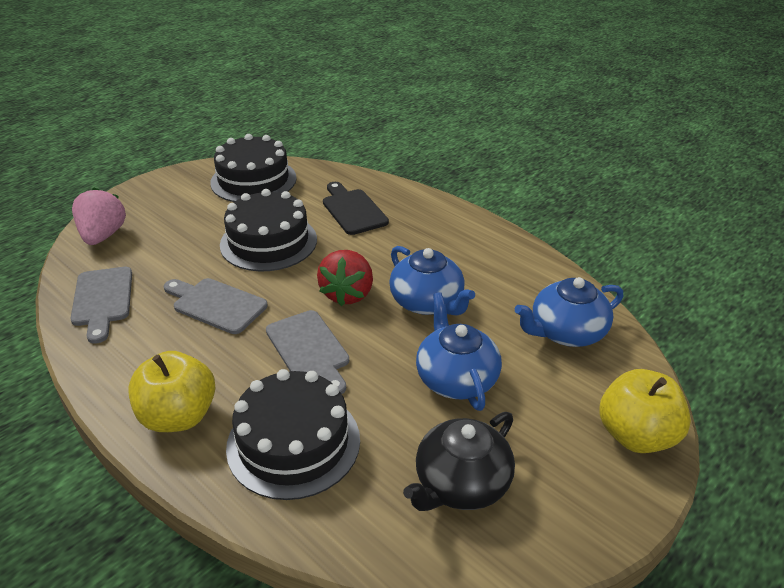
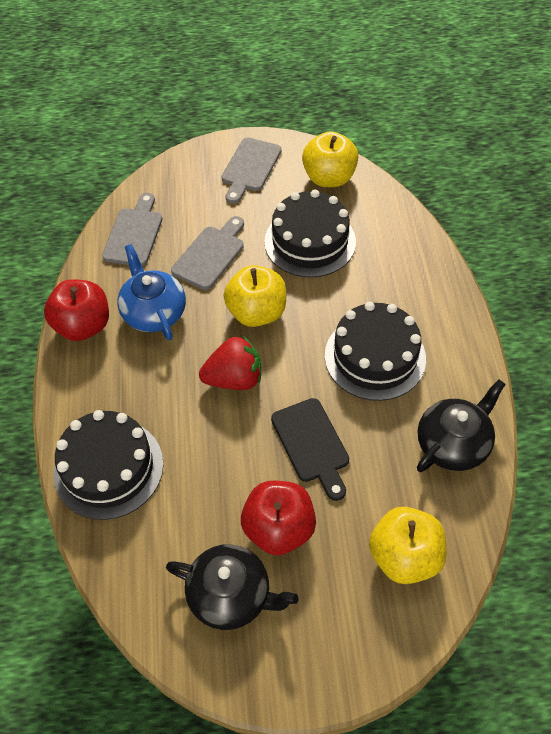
black teapot: 1 -> 2
blue teapot: 3 -> 1
pink strawberry: 1 -> 0
red apple: 0 -> 2
yellow apple: 2 -> 3

